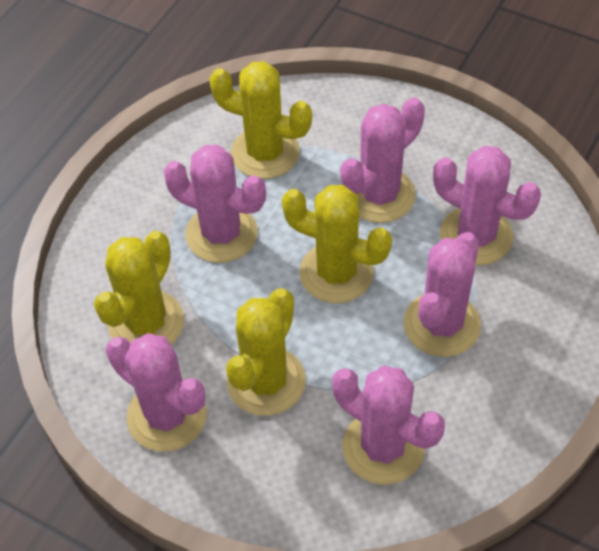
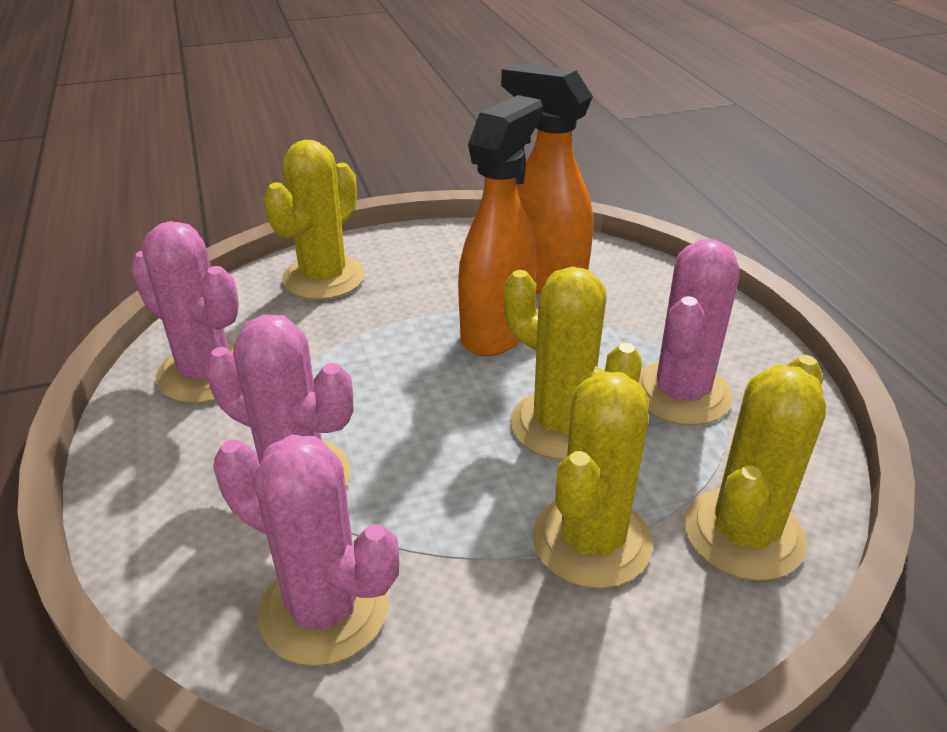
orange spray bottle: 0 -> 2
pink cactus: 6 -> 4

